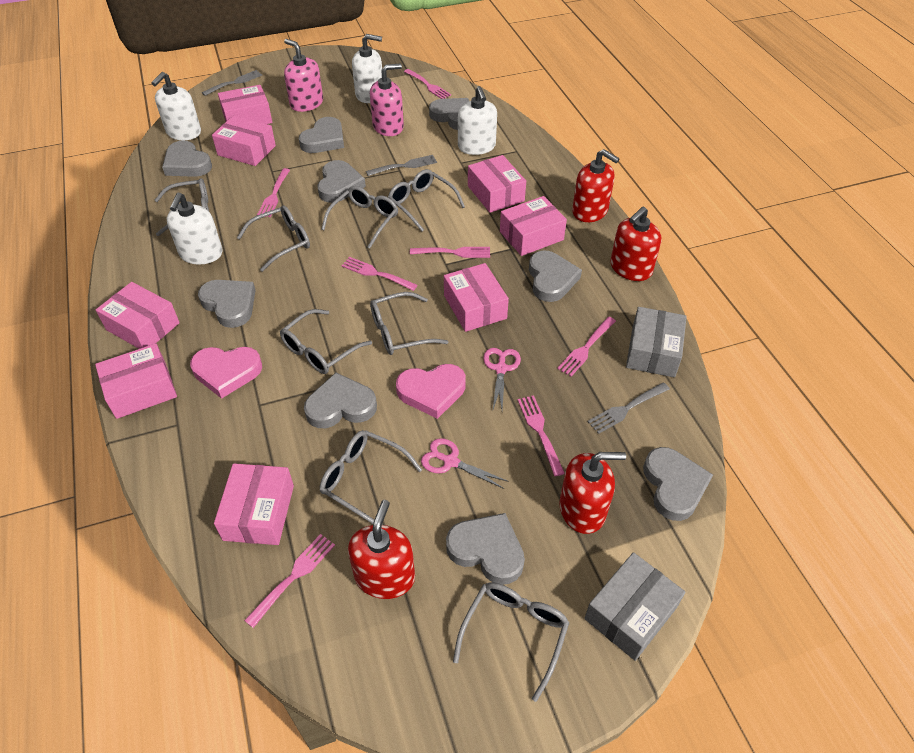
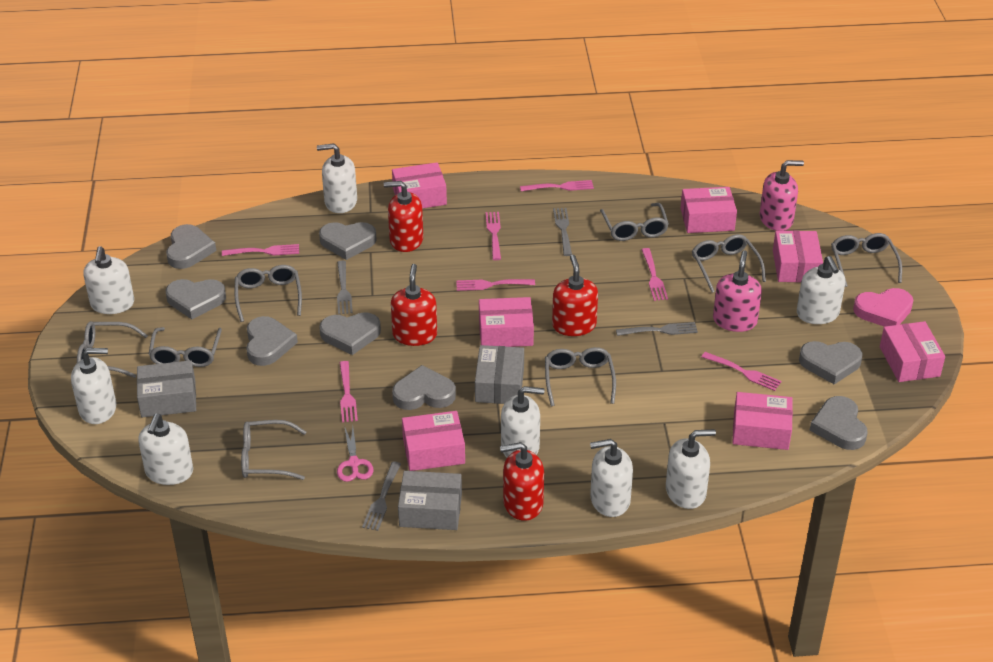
grey box: 2 -> 3
grey fork: 3 -> 4
grey heart: 9 -> 8
pink box: 8 -> 7
pink heart: 2 -> 1
pink scissors: 2 -> 1
white soap dispenser: 4 -> 8

